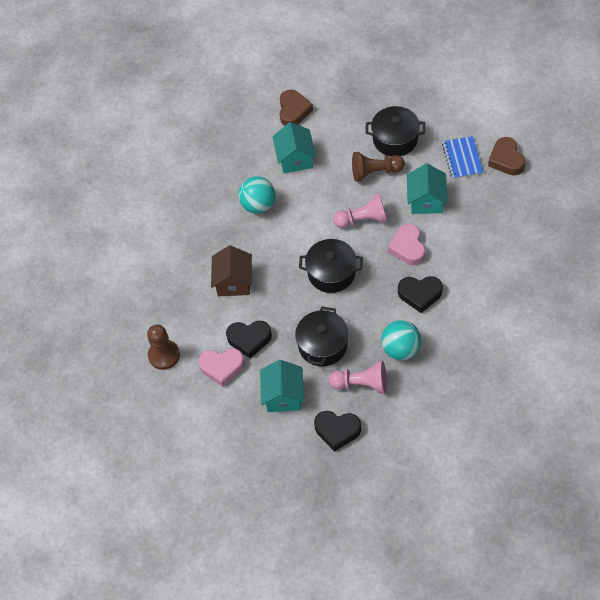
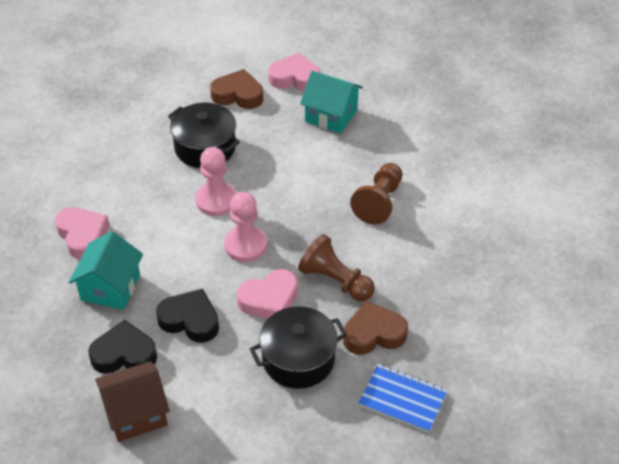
black heart: 3 -> 2
black pot: 3 -> 2
pink heart: 2 -> 3
turquoise ball: 2 -> 0
turquoise house: 3 -> 2

